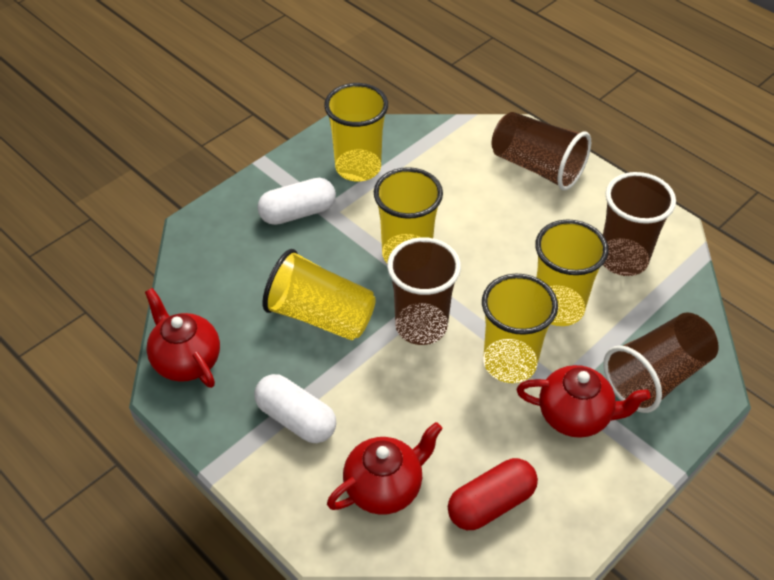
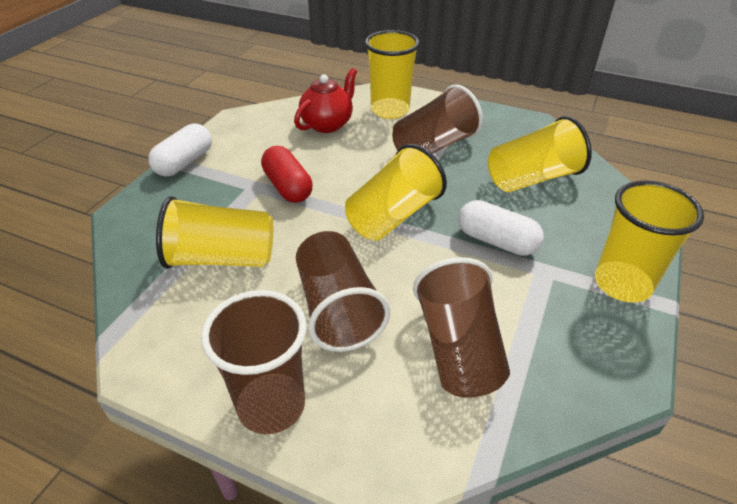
red teapot: 3 -> 1

